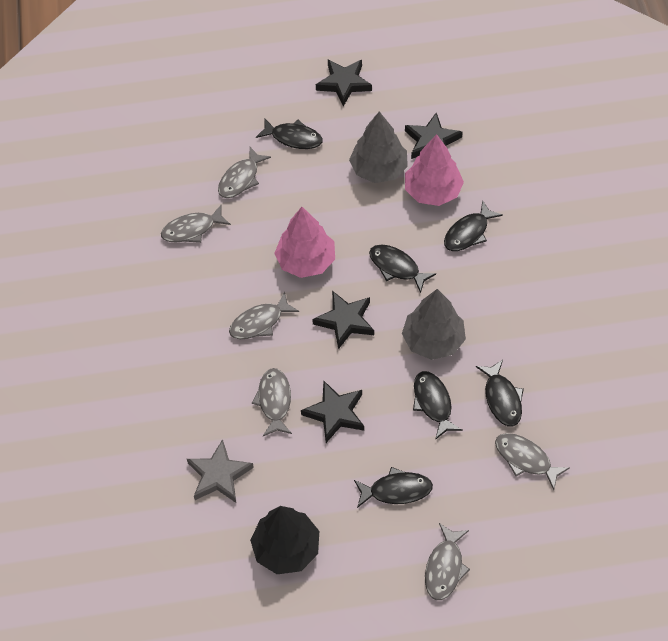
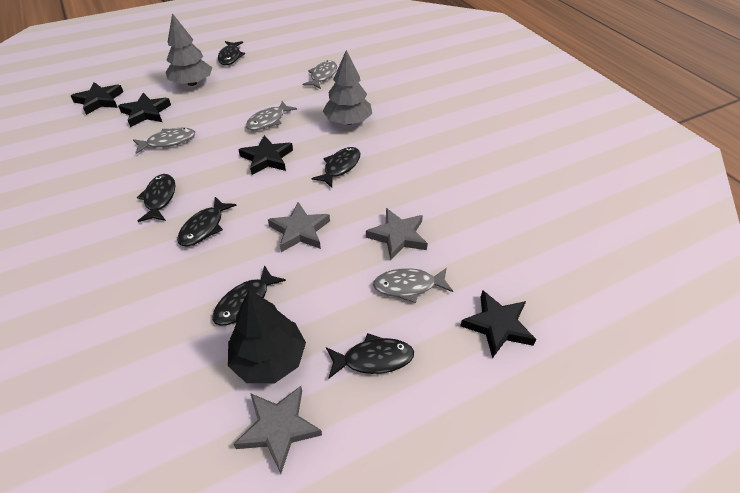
grey fish: 6 -> 4
grey star: 1 -> 3
pink tree: 2 -> 0

